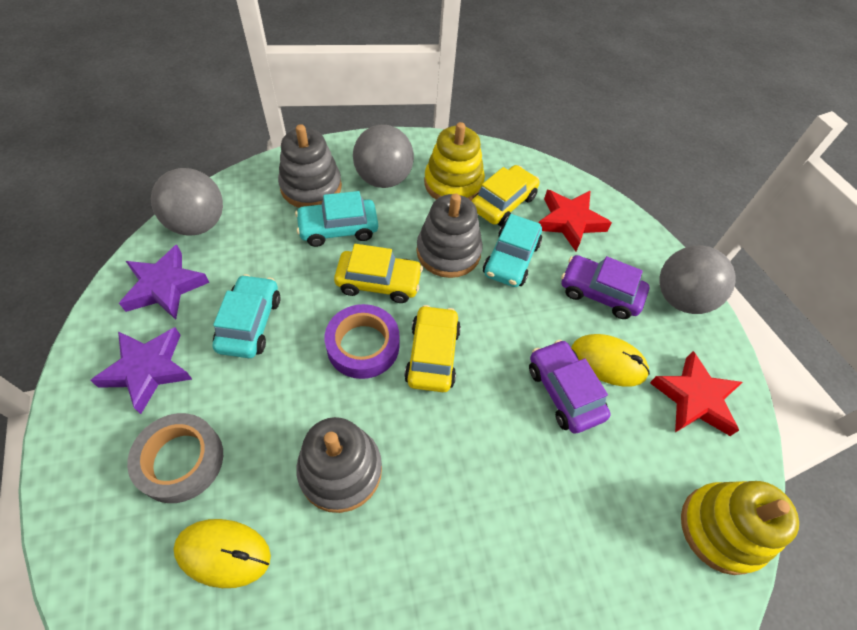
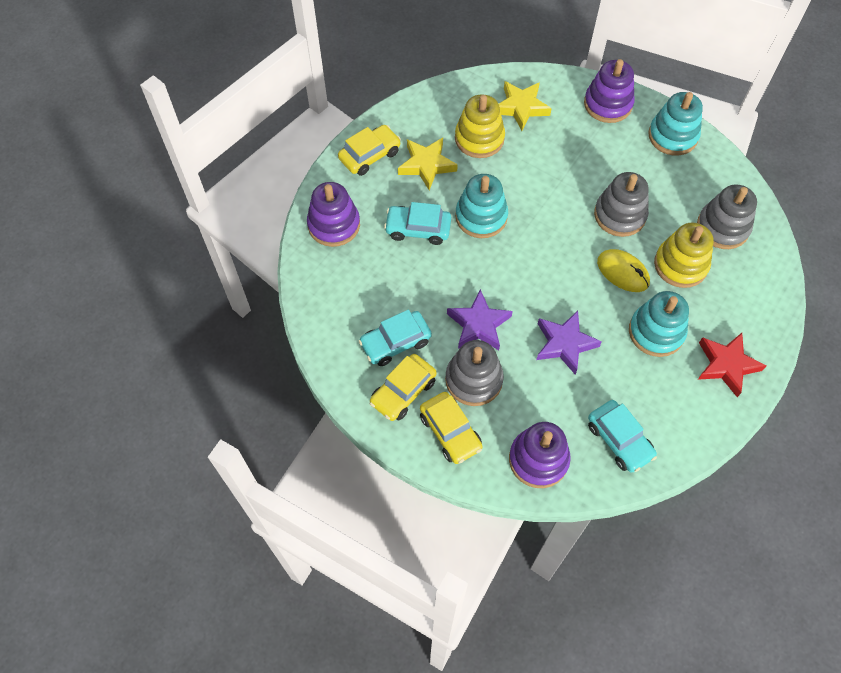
grey ball: 3 -> 0
grey tape: 1 -> 0
purple car: 2 -> 0
purple stacking toy: 0 -> 3
purple tape: 1 -> 0
red star: 2 -> 1
turquoise stacking toy: 0 -> 3
yellow mouse: 2 -> 1
yellow star: 0 -> 2

